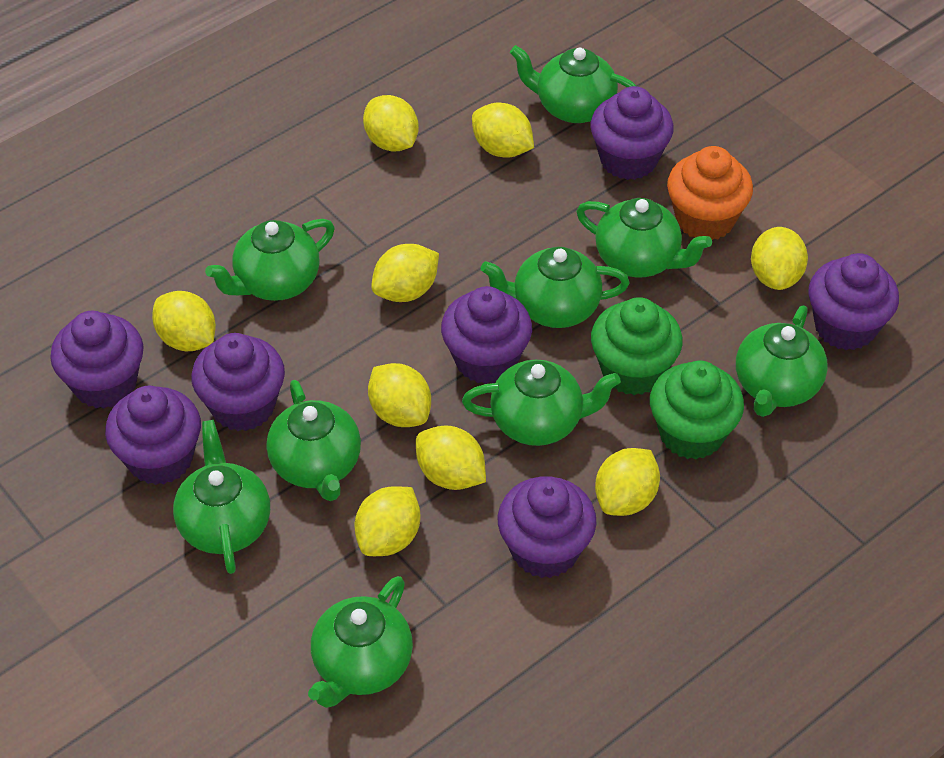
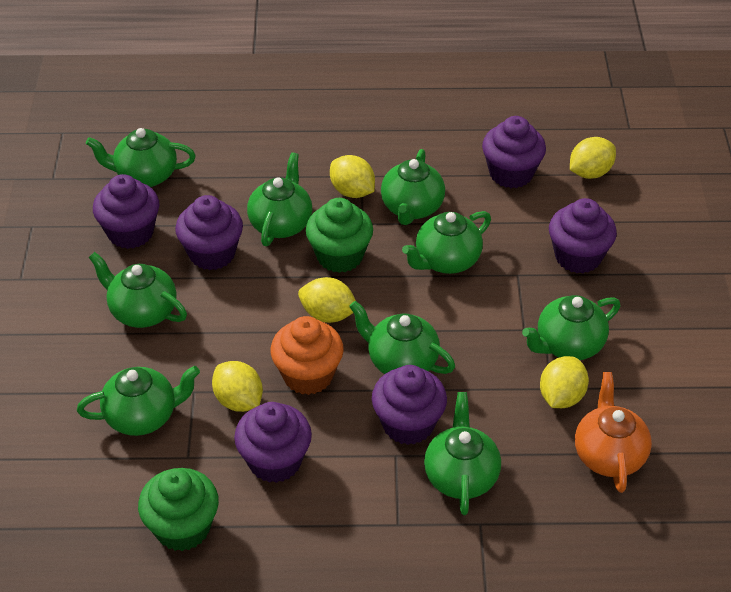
orange teapot: 0 -> 1
purple cupcake: 7 -> 6
yellow lemon: 9 -> 5

